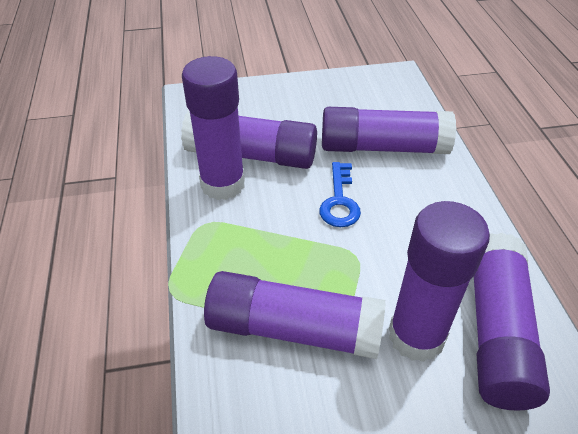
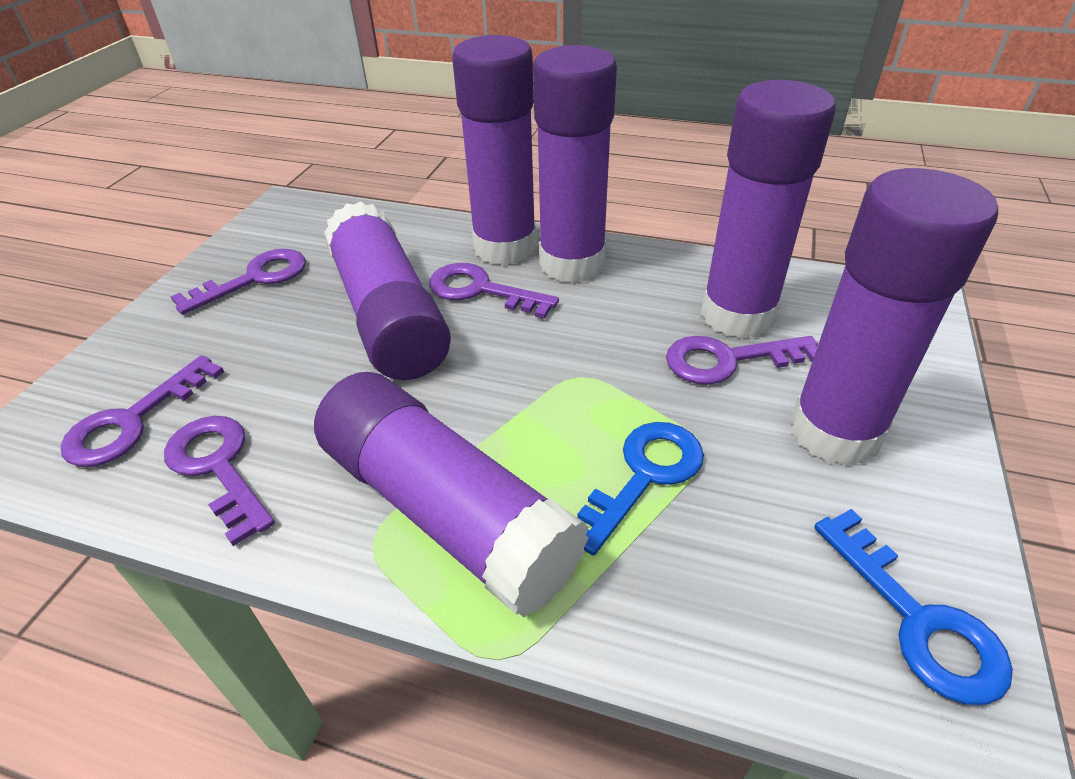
blue key: 1 -> 2
purple key: 0 -> 5

